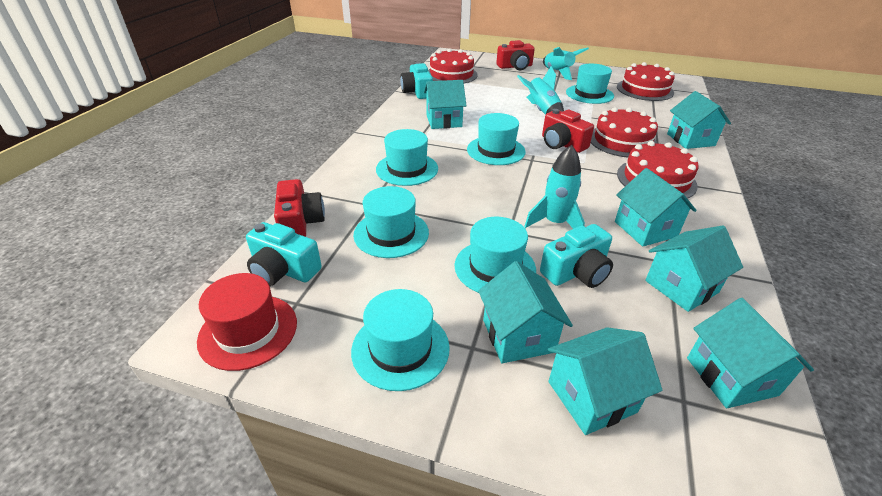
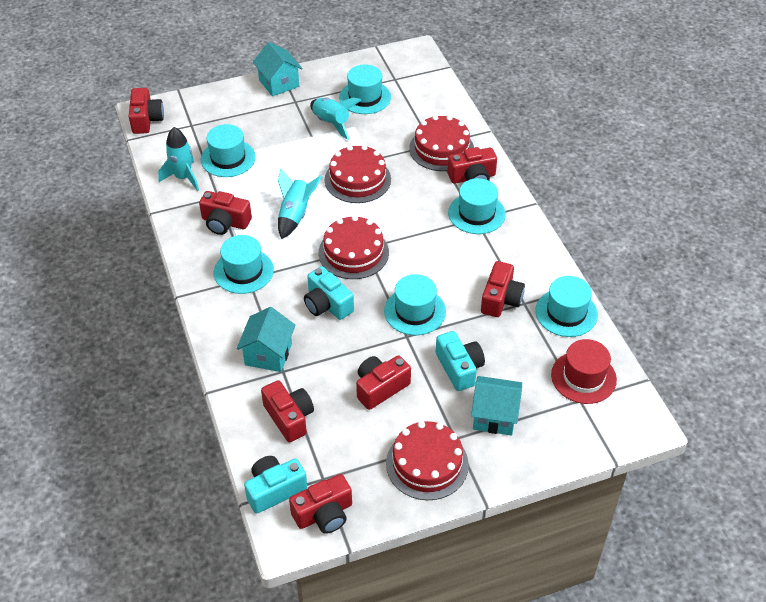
red camera: 3 -> 7
turquoise house: 7 -> 3

